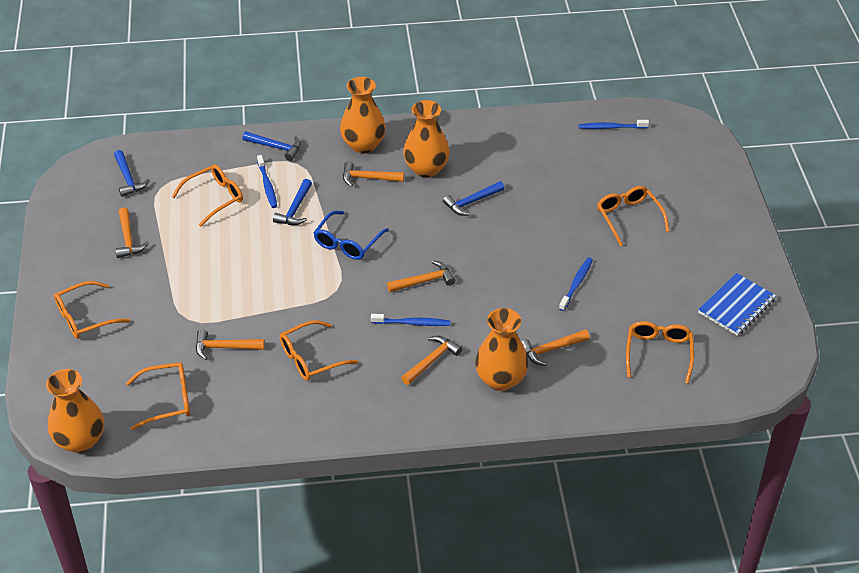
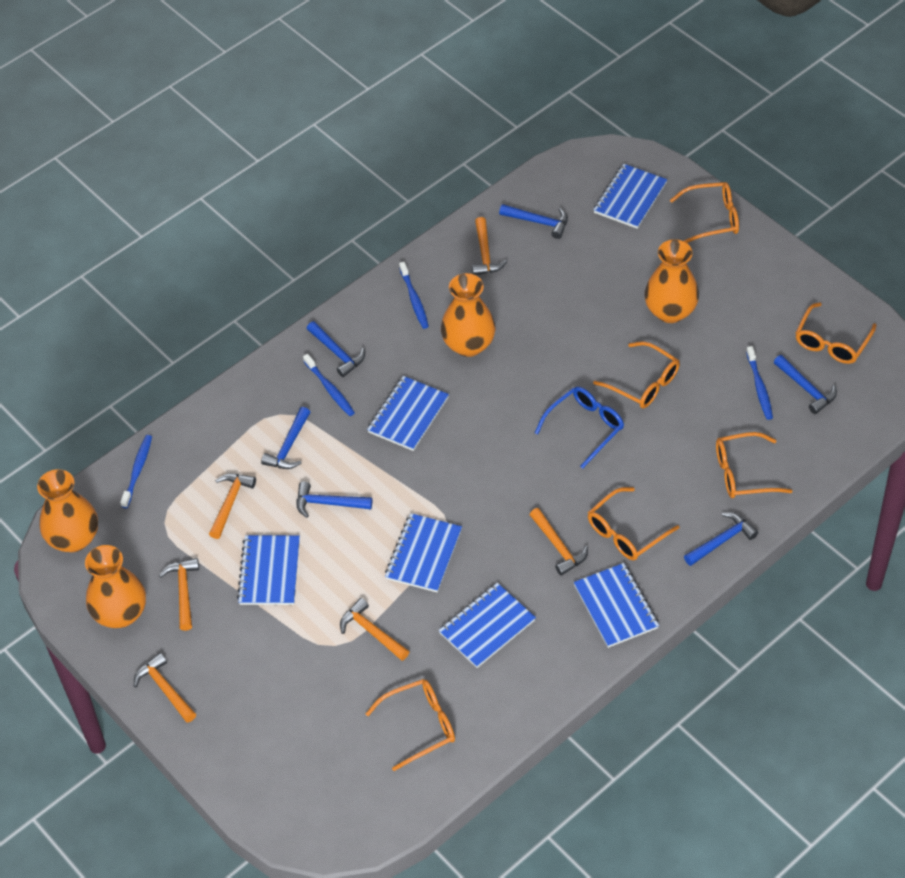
blue hammer: 4 -> 6
blue notebook: 1 -> 6

